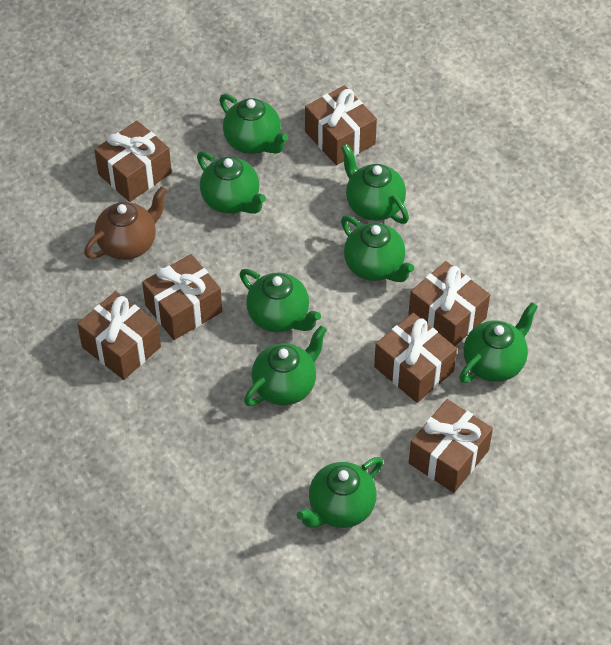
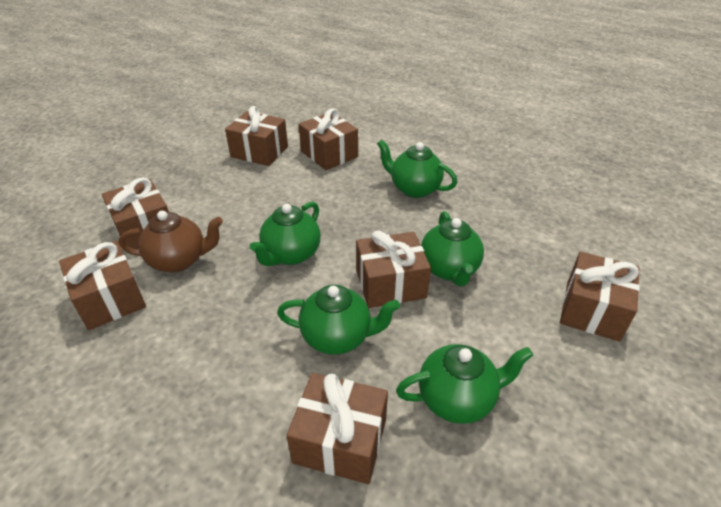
green teapot: 8 -> 5

